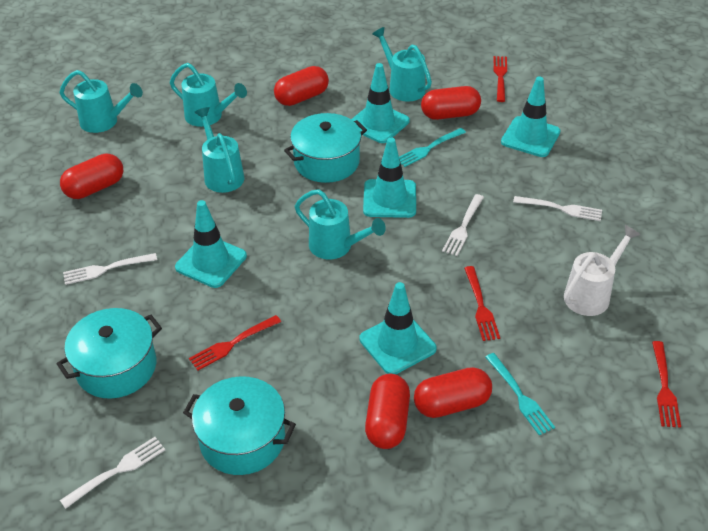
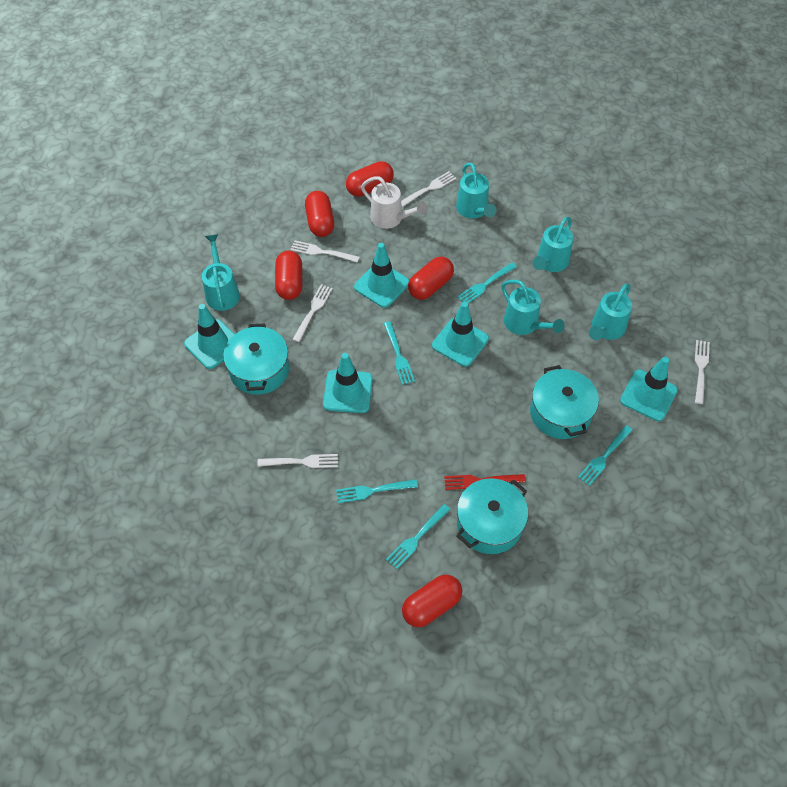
red fork: 4 -> 1
turquoise fork: 2 -> 5
white fork: 4 -> 5

